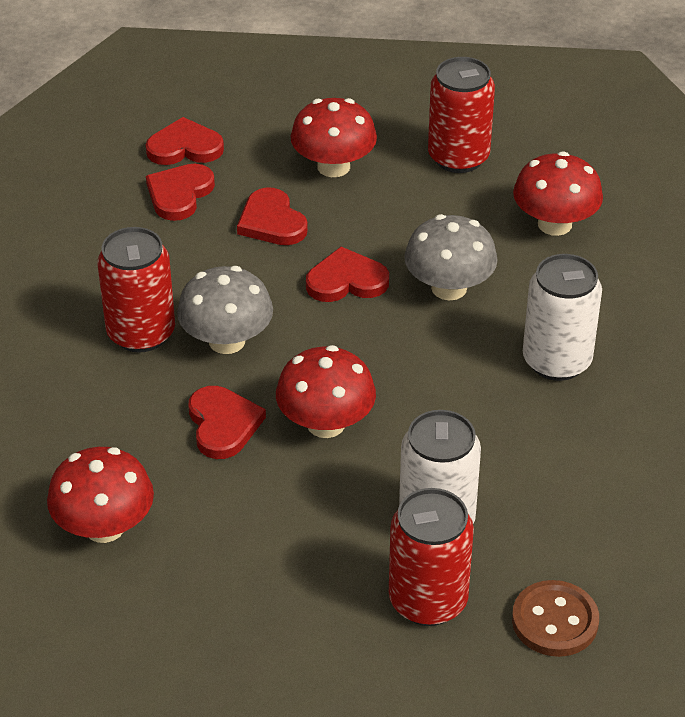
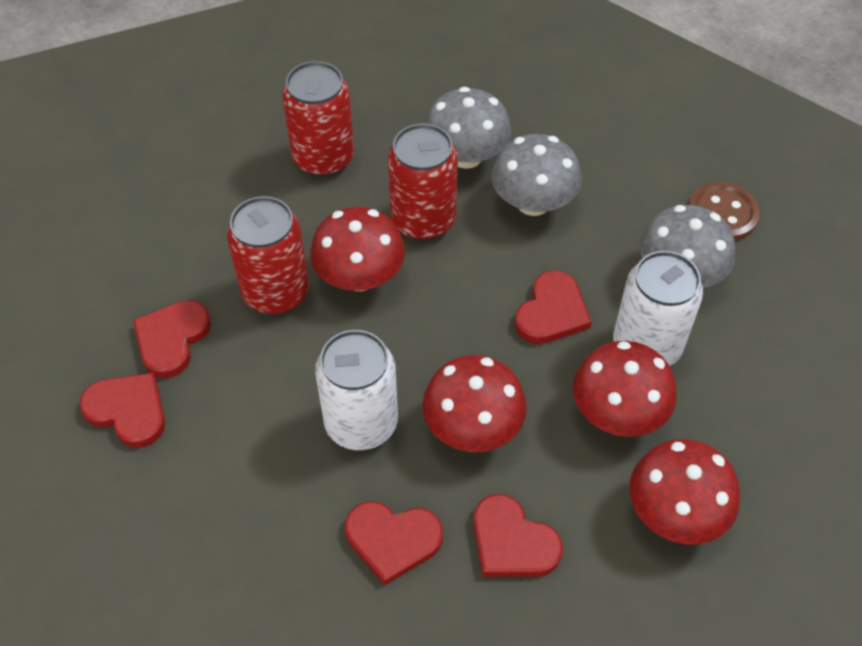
grey mushroom: 2 -> 3

